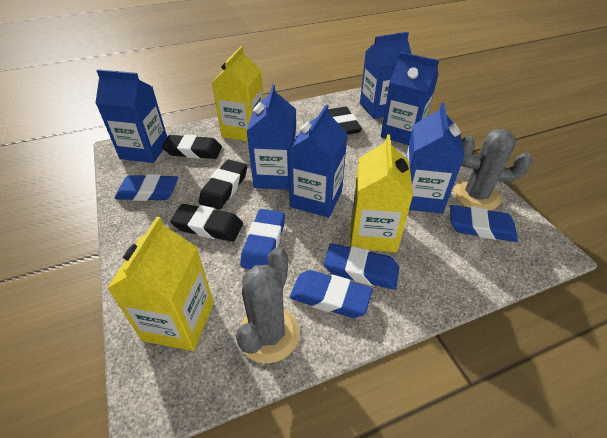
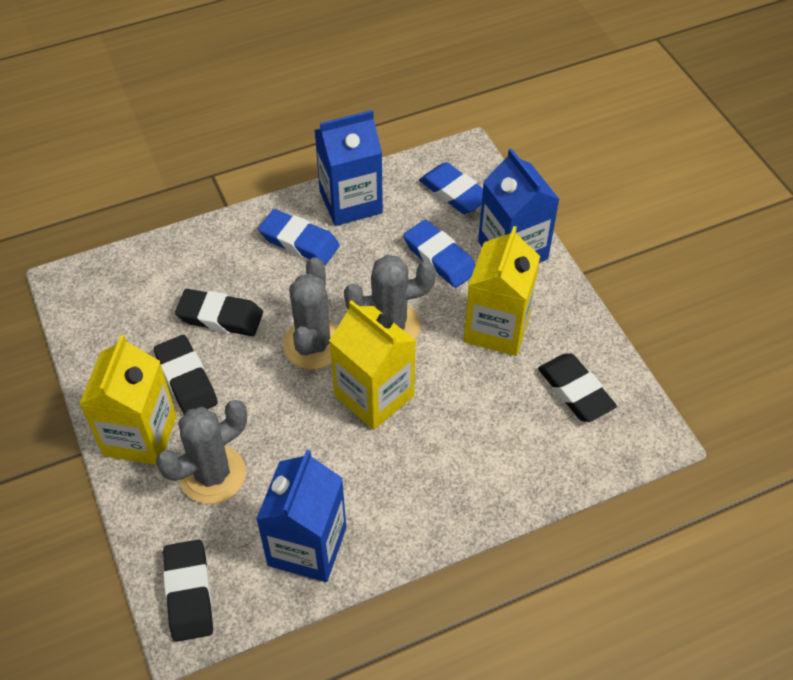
blue carton: 6 -> 3
blue eraser: 5 -> 3
grey cactus: 2 -> 3

